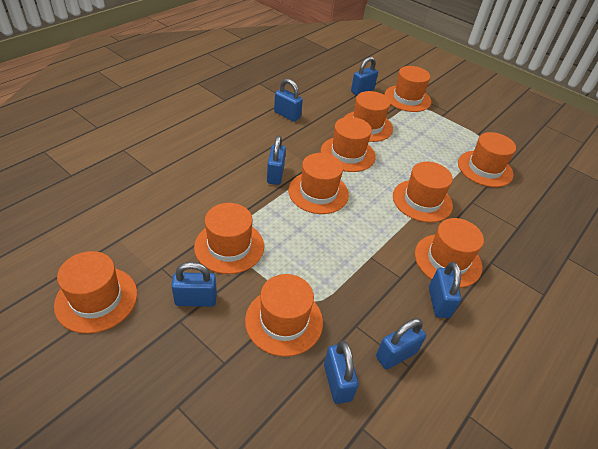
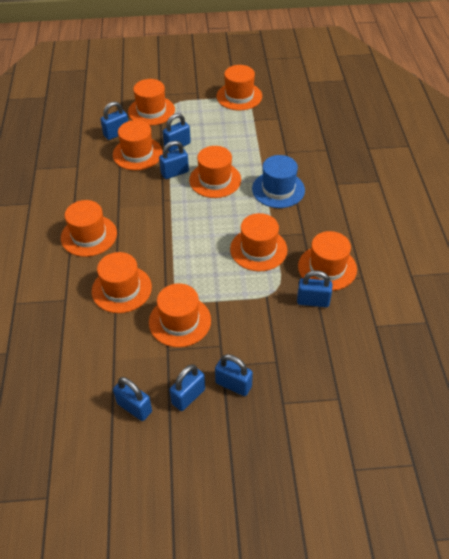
blue hat: 0 -> 1
orange hat: 10 -> 9

